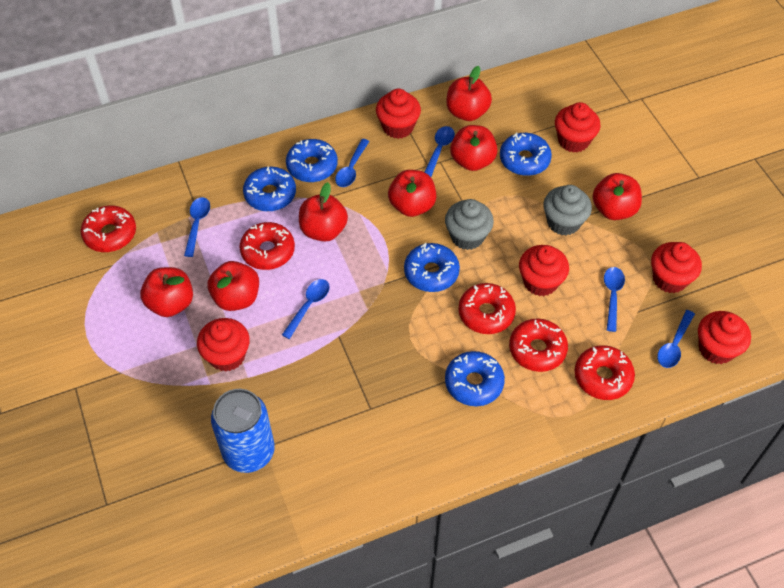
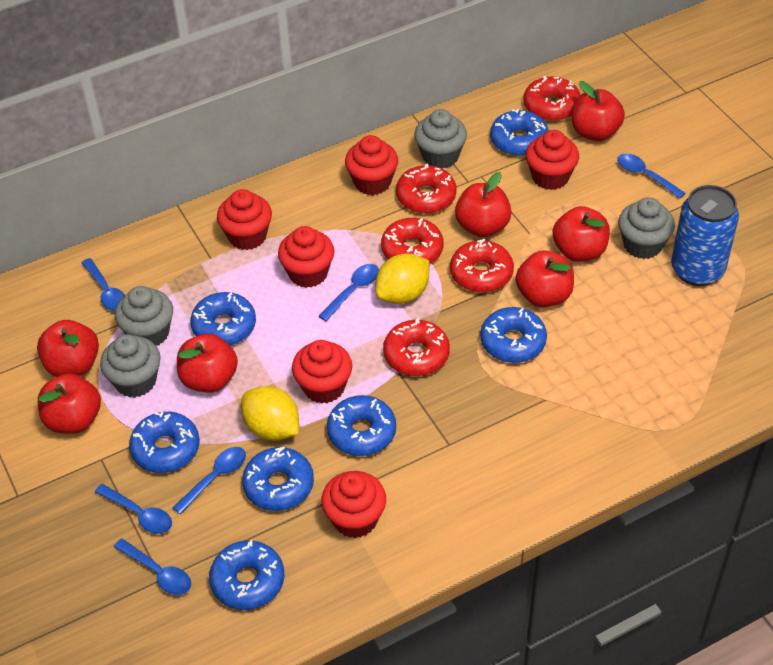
blue donut: 5 -> 7
grey cupcake: 2 -> 4
yellow lemon: 0 -> 2

